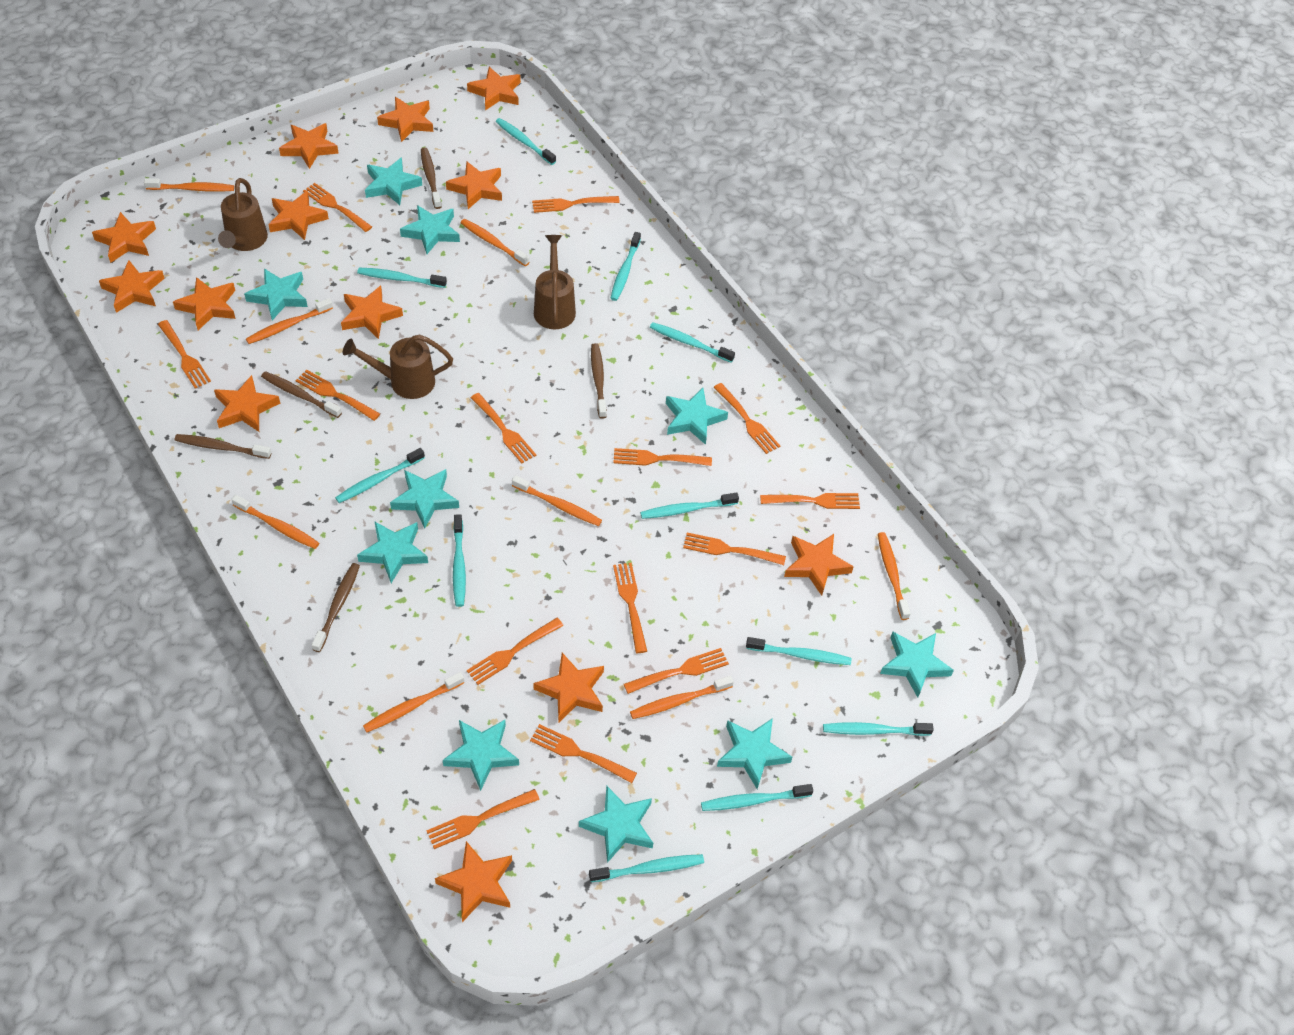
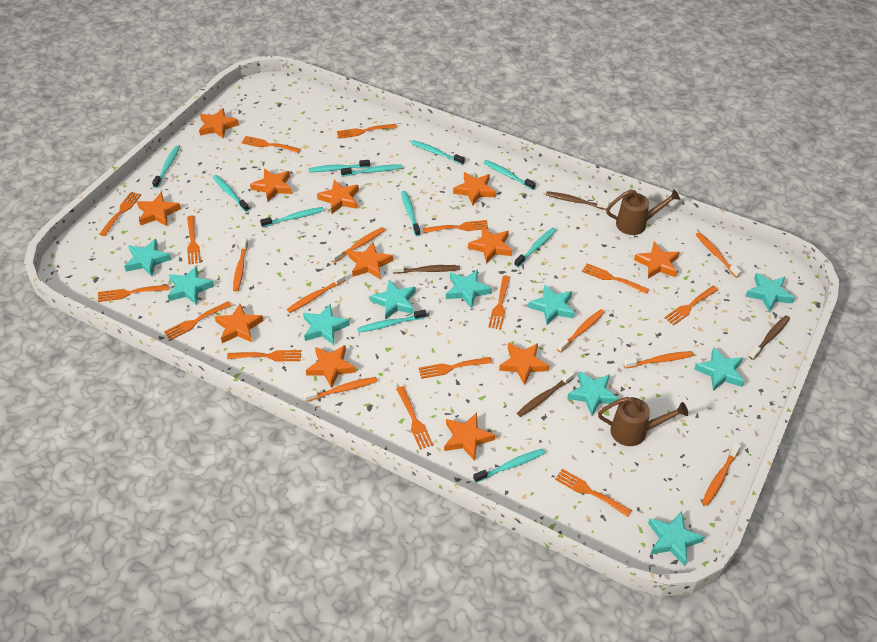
brown toothbrush: 5 -> 4
brown watering can: 3 -> 2
orange star: 13 -> 12

